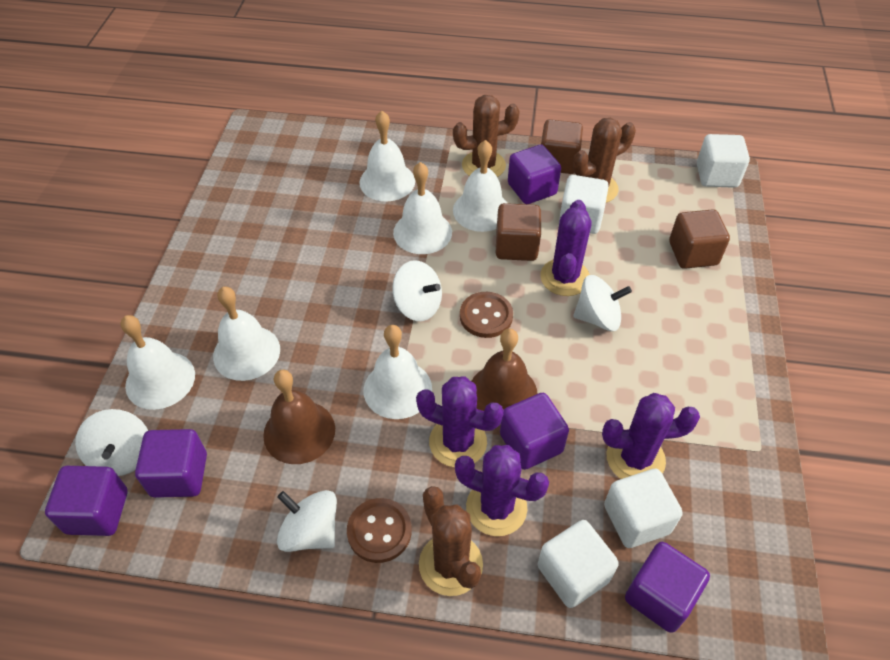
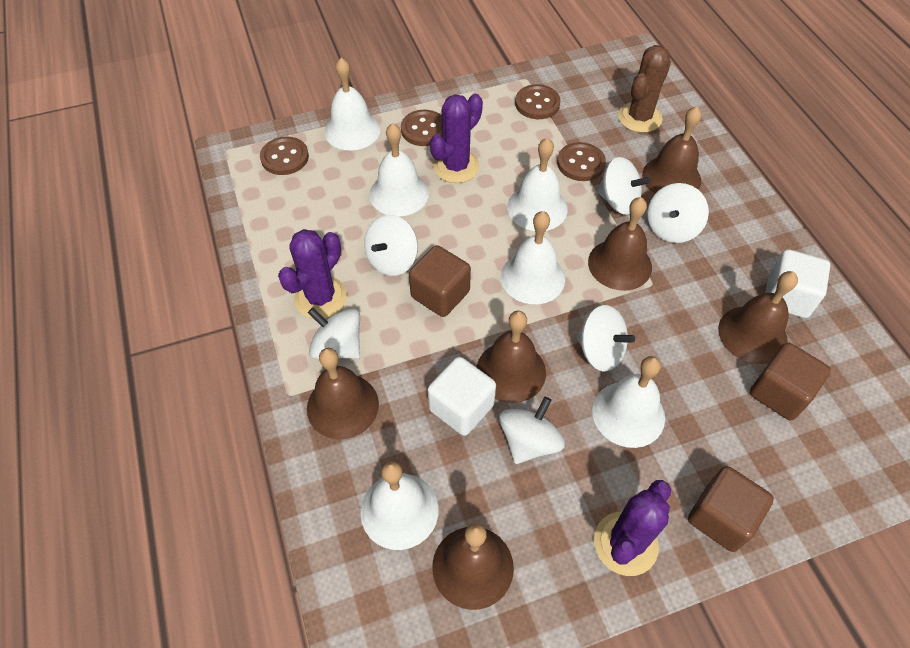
brown bell: 2 -> 6
brown button: 2 -> 4
brown cactus: 3 -> 1
purple cactus: 4 -> 3
purple cube: 5 -> 0
white cube: 4 -> 2
white spinning top: 4 -> 6

